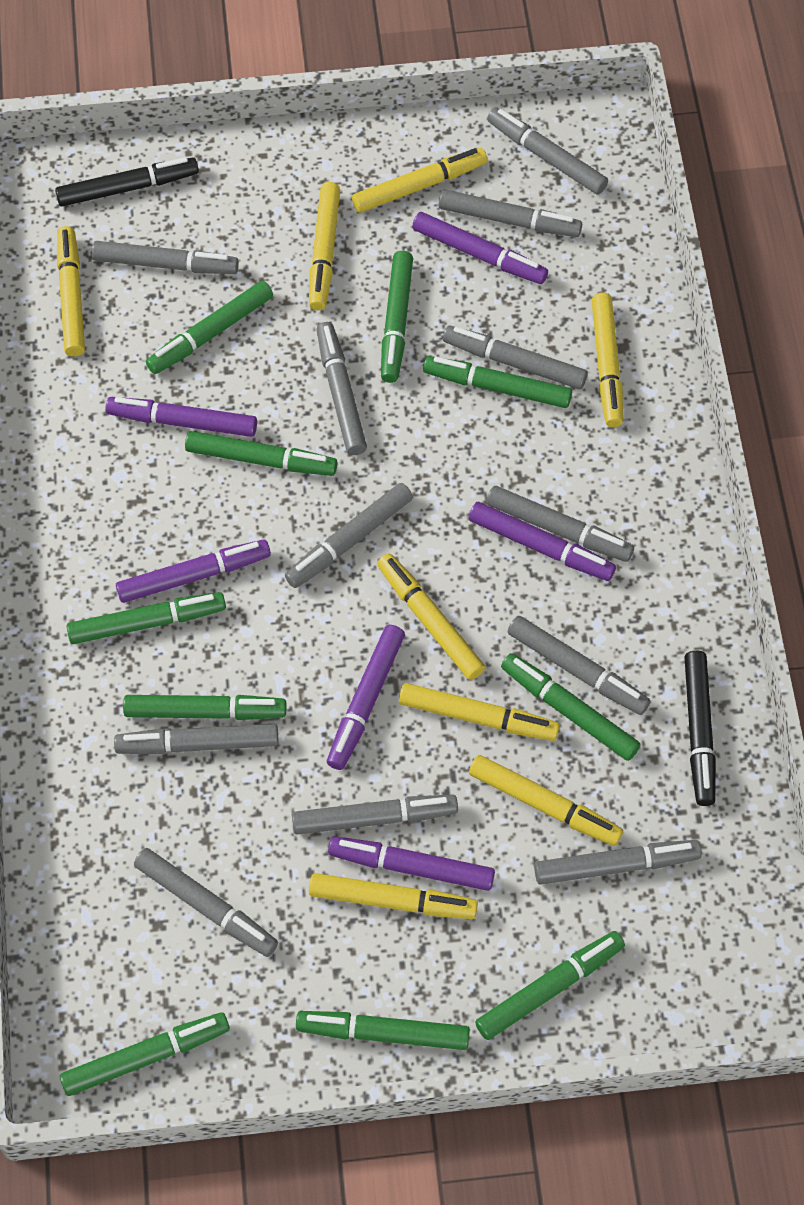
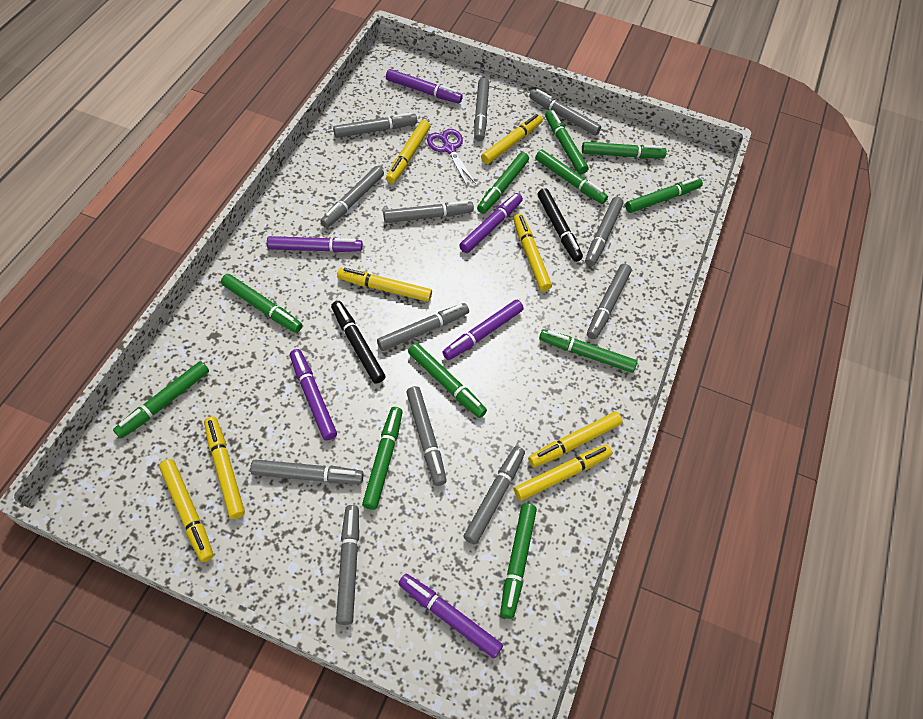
green marker: 10 -> 11
purple scissors: 0 -> 1

